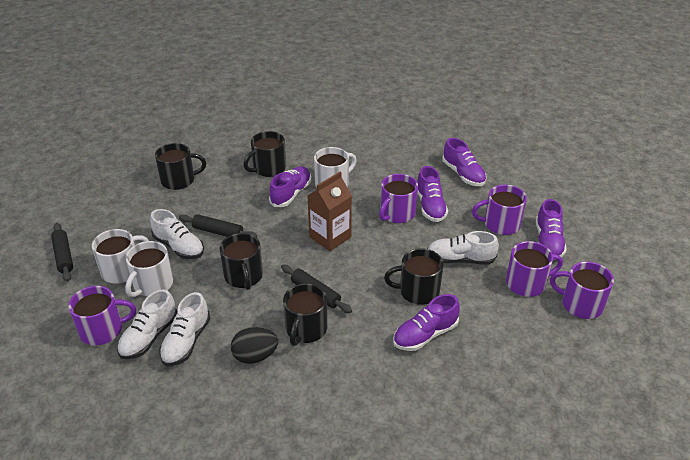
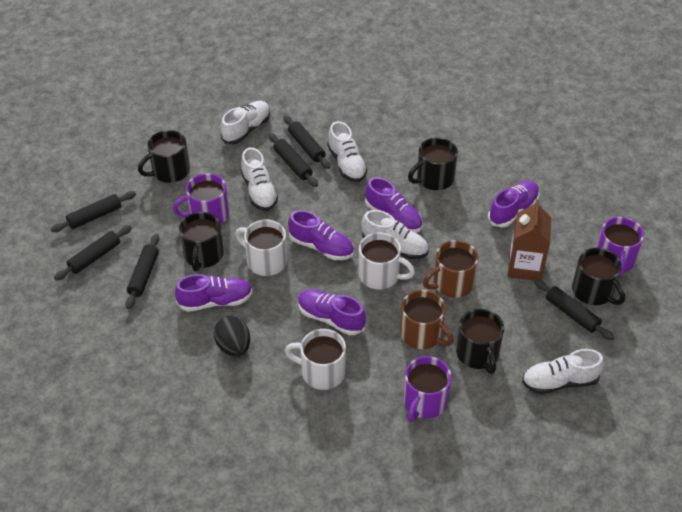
black rolling pin: 3 -> 6
brown mug: 0 -> 2
purple mug: 5 -> 3
white shoe: 4 -> 5

